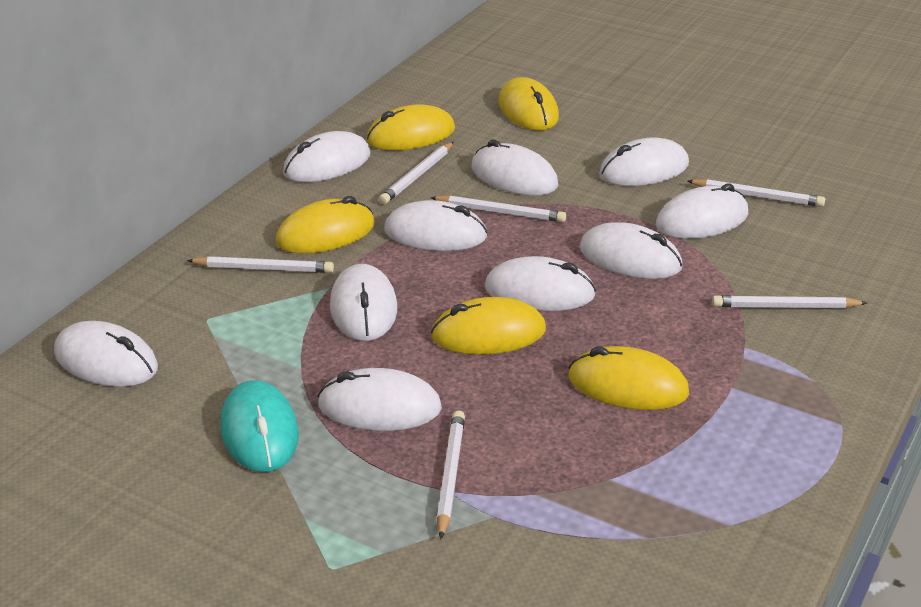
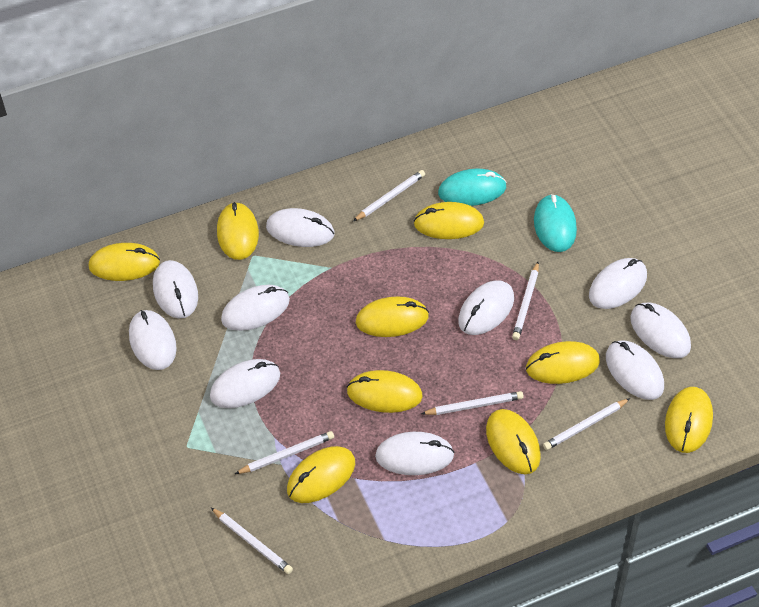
turquoise mouse: 1 -> 2
yellow mouse: 5 -> 9

